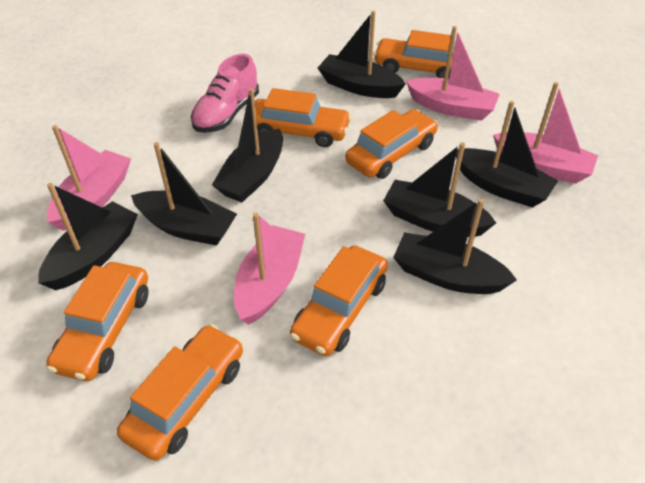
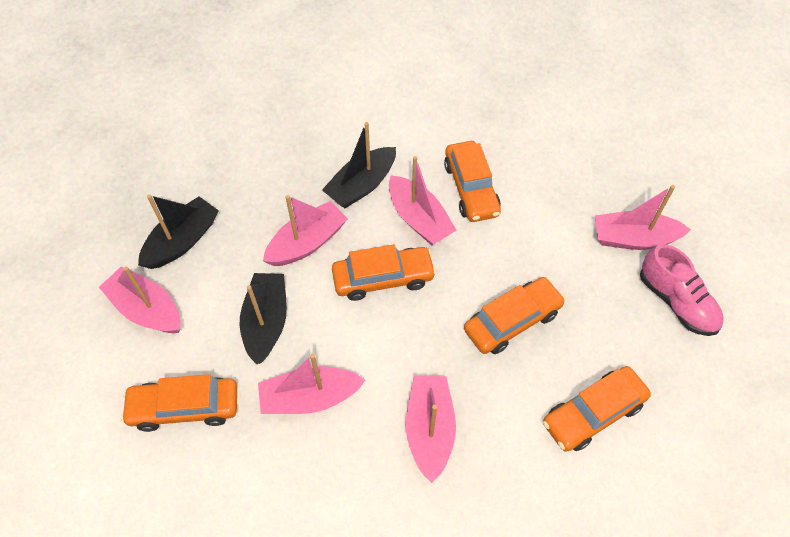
black boat: 7 -> 3
orange car: 6 -> 5
pink boat: 4 -> 6

